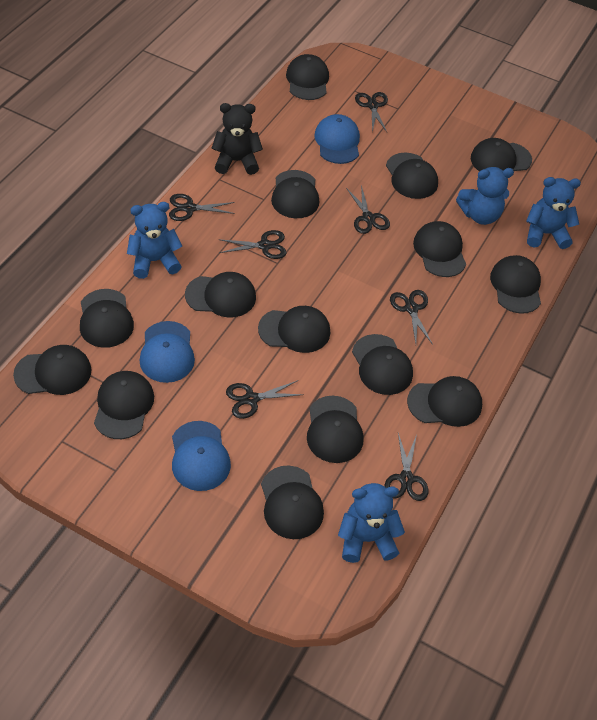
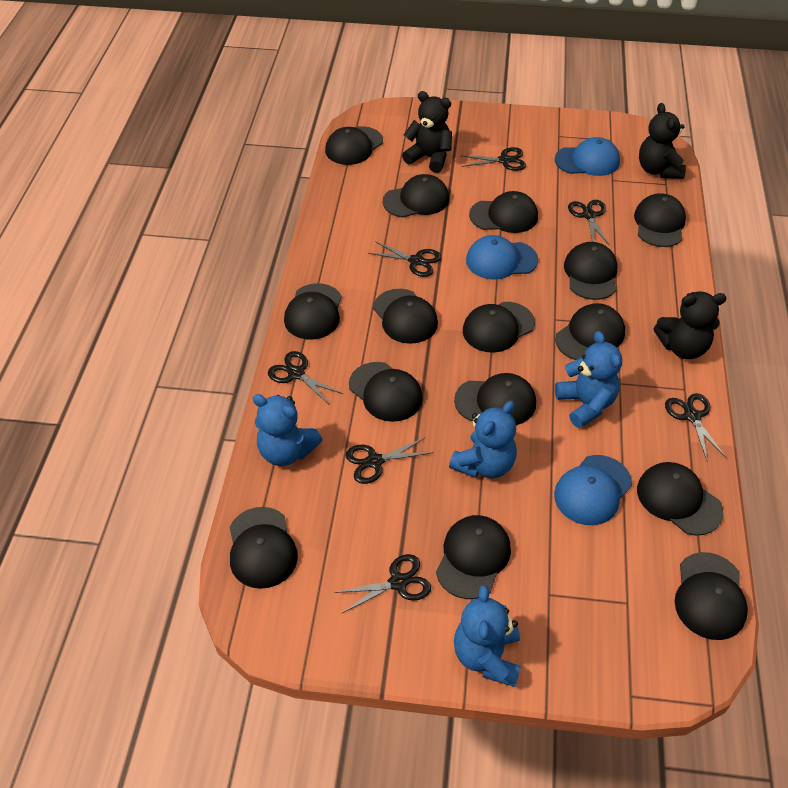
black teddy bear: 1 -> 3

